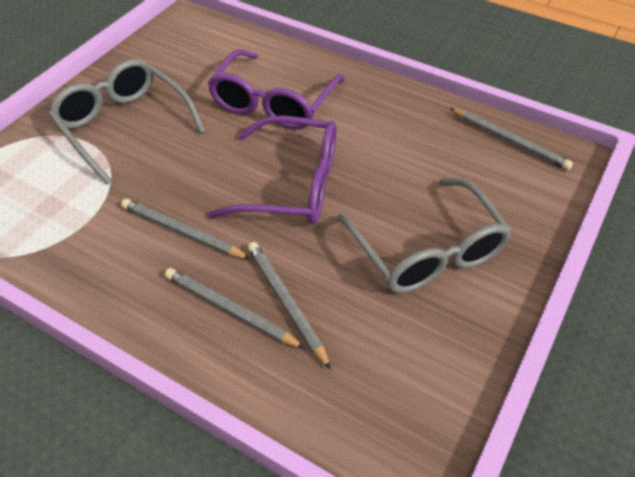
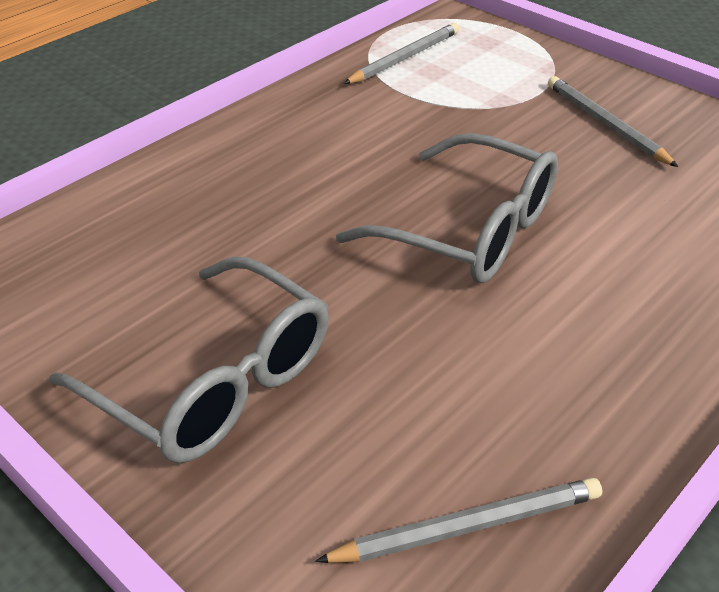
grey pencil: 4 -> 3
purple glasses: 2 -> 0

